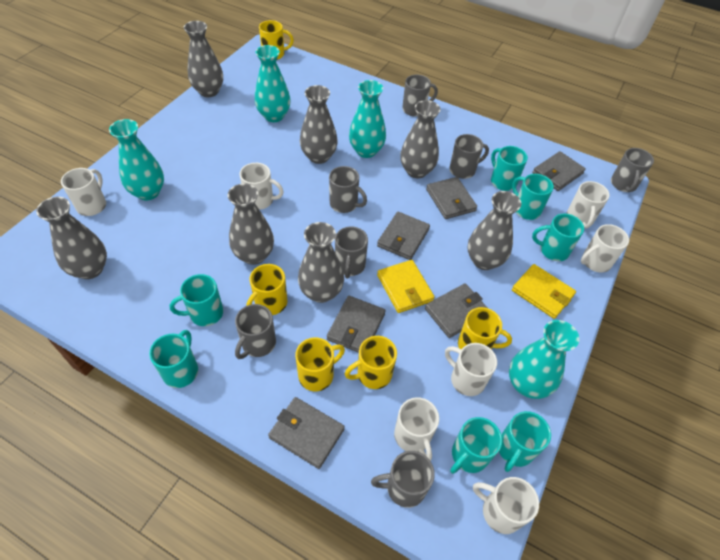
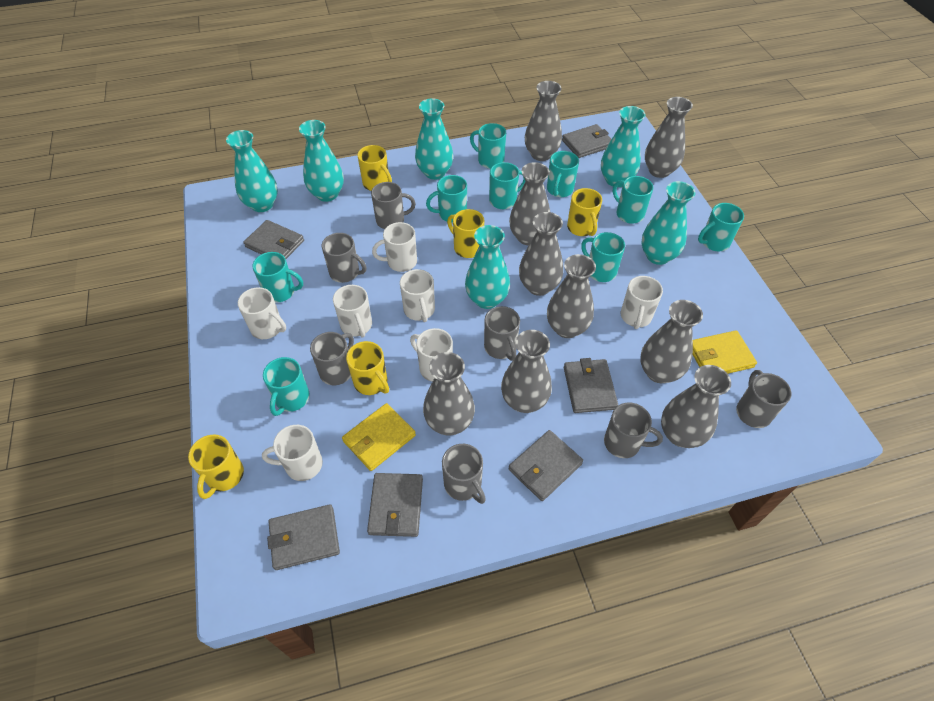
grey vase: 7 -> 9
turquoise mug: 7 -> 9
turquoise vase: 4 -> 6

